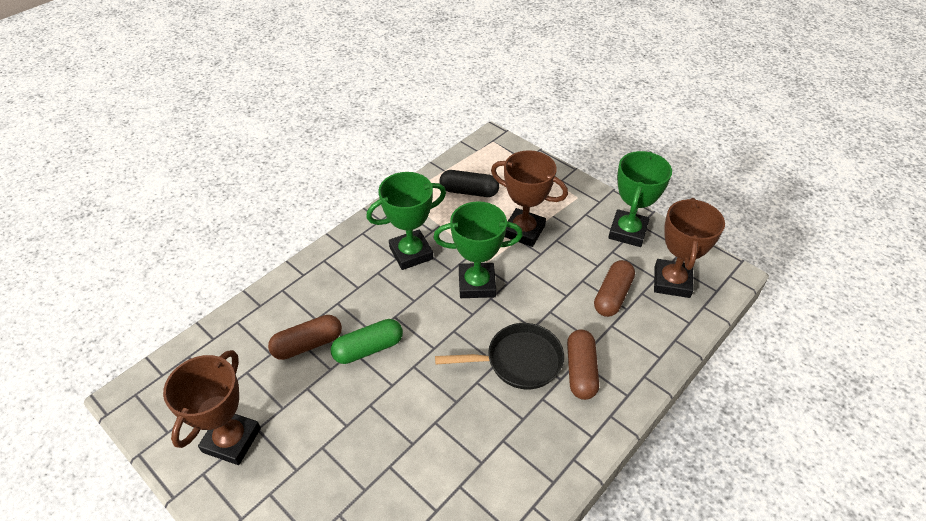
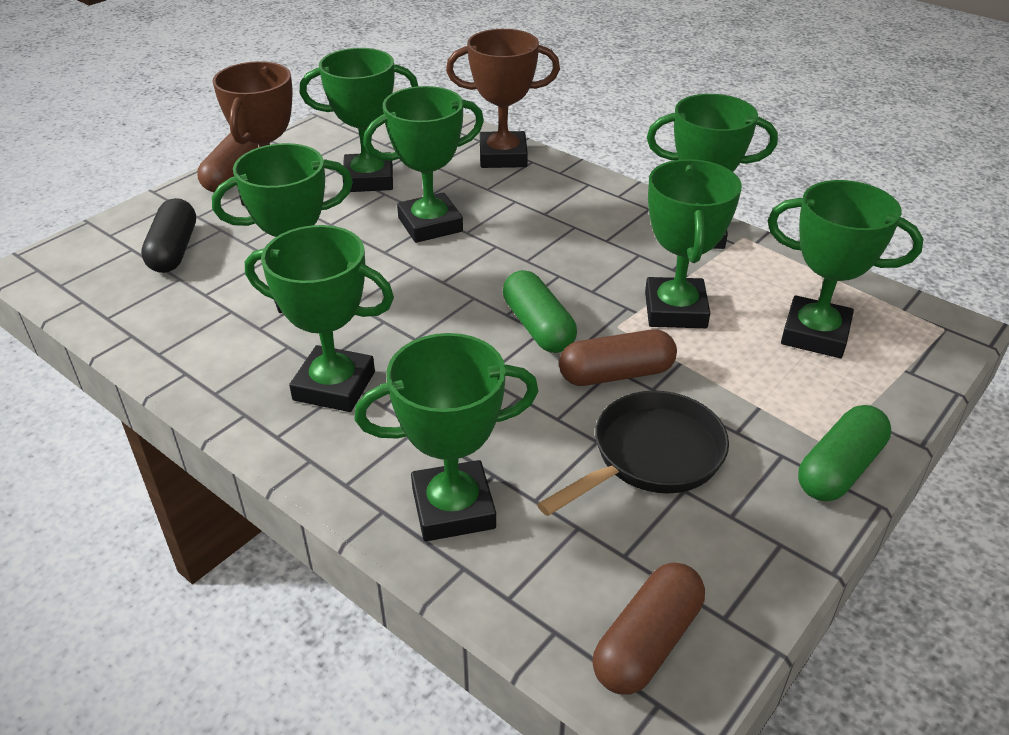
brown trophy: 3 -> 2
green capsule: 1 -> 2
green trophy: 3 -> 8

